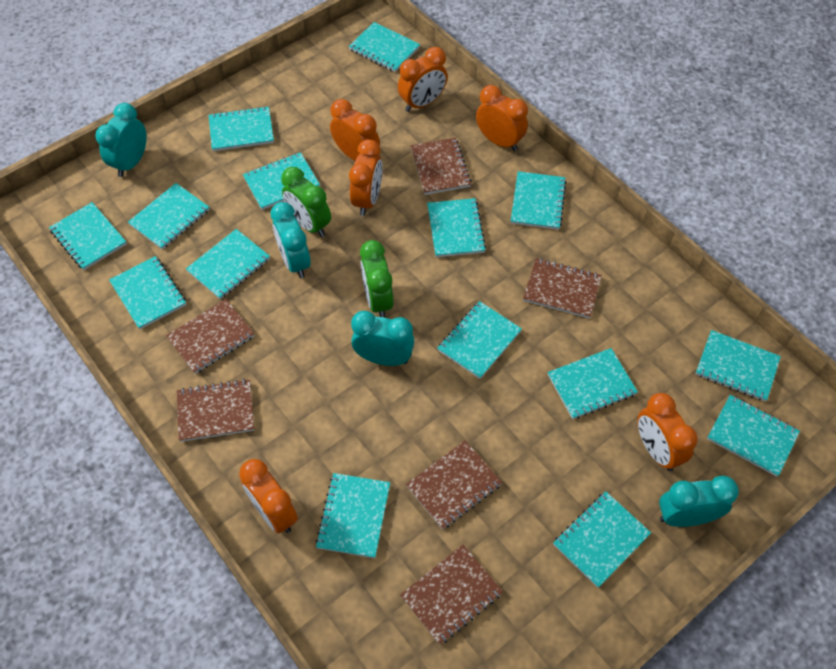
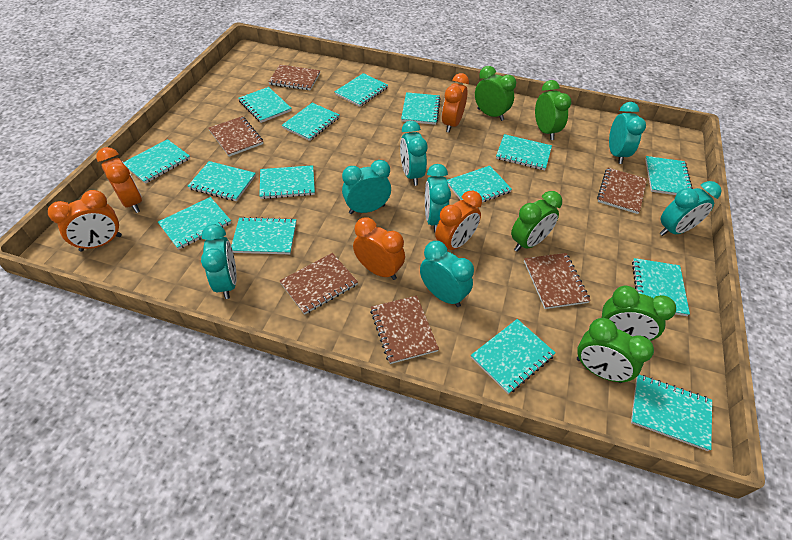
green clock: 2 -> 5
orange clock: 6 -> 5
turquoise clock: 4 -> 7

